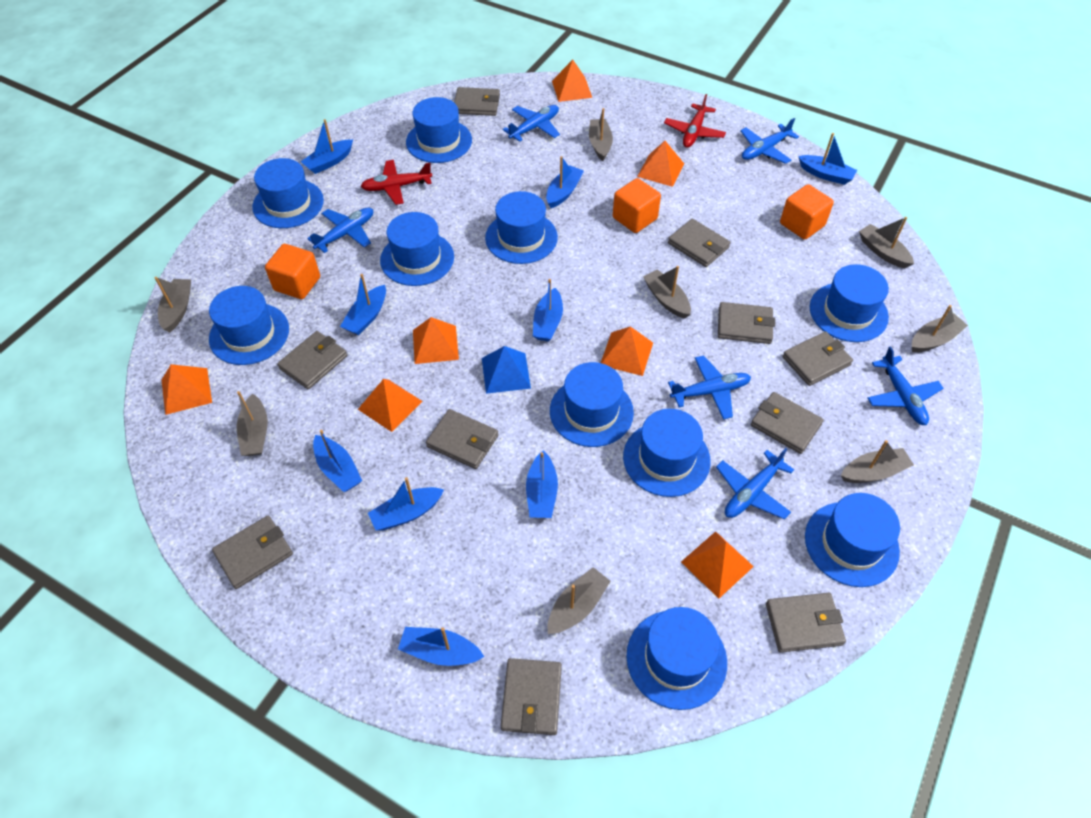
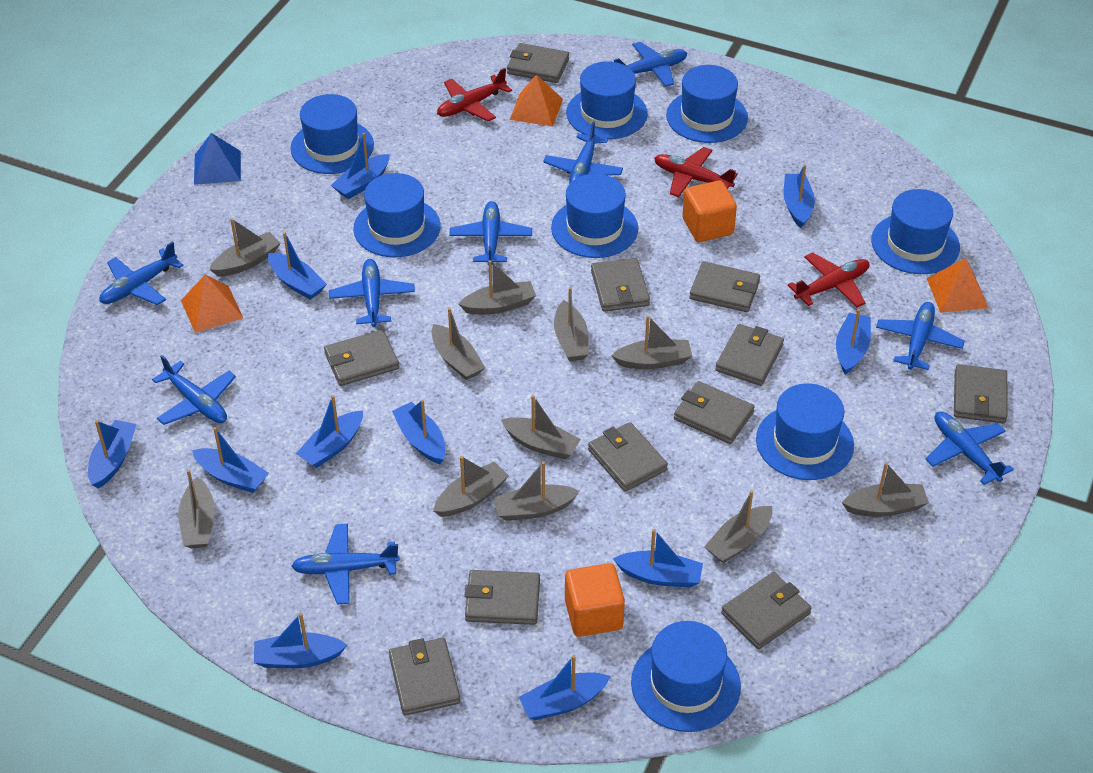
blue boat: 9 -> 11
blue hat: 10 -> 8
blue plane: 6 -> 9
grey boat: 8 -> 11
grey wallet: 10 -> 11
orange cube: 3 -> 2
orange pyramid: 7 -> 3
red plane: 2 -> 3

